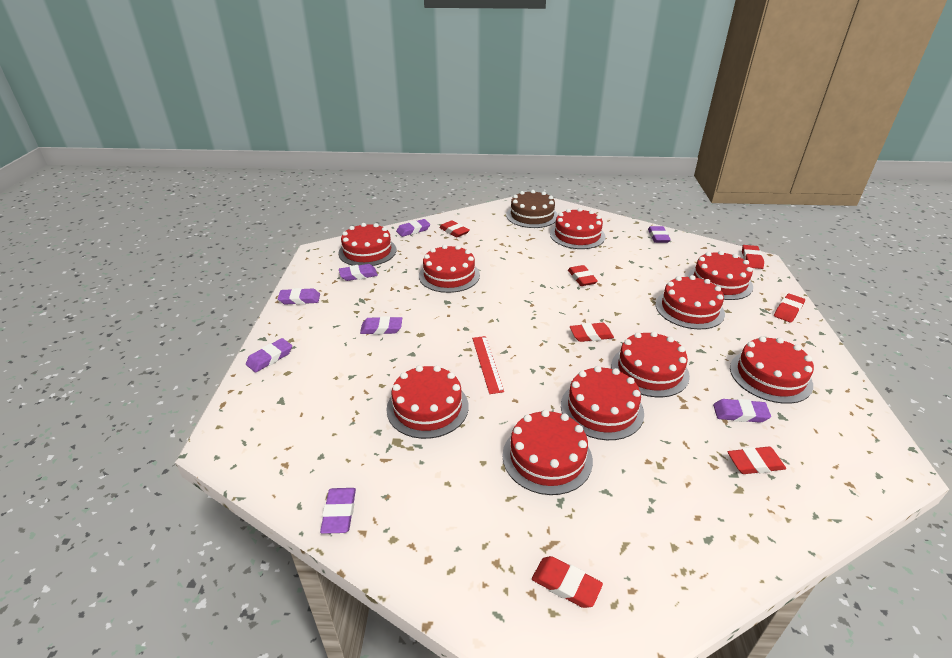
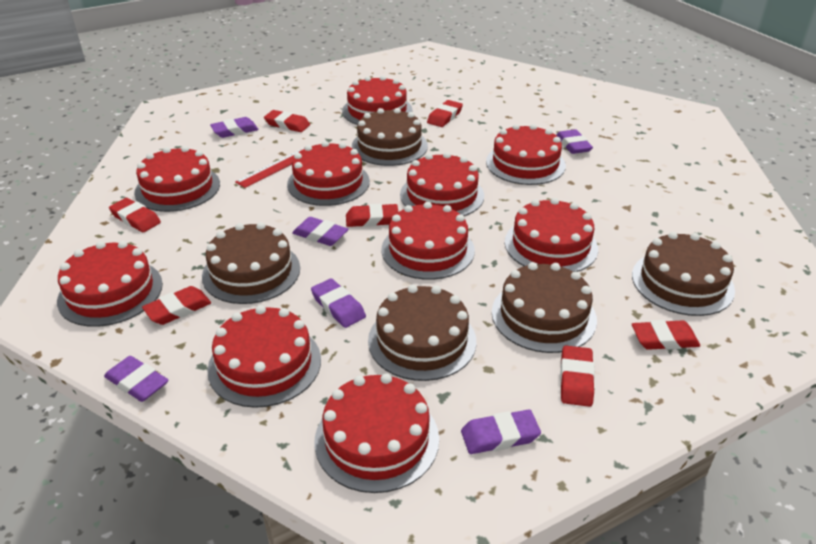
brown cake: 1 -> 5
purple eraser: 8 -> 6

